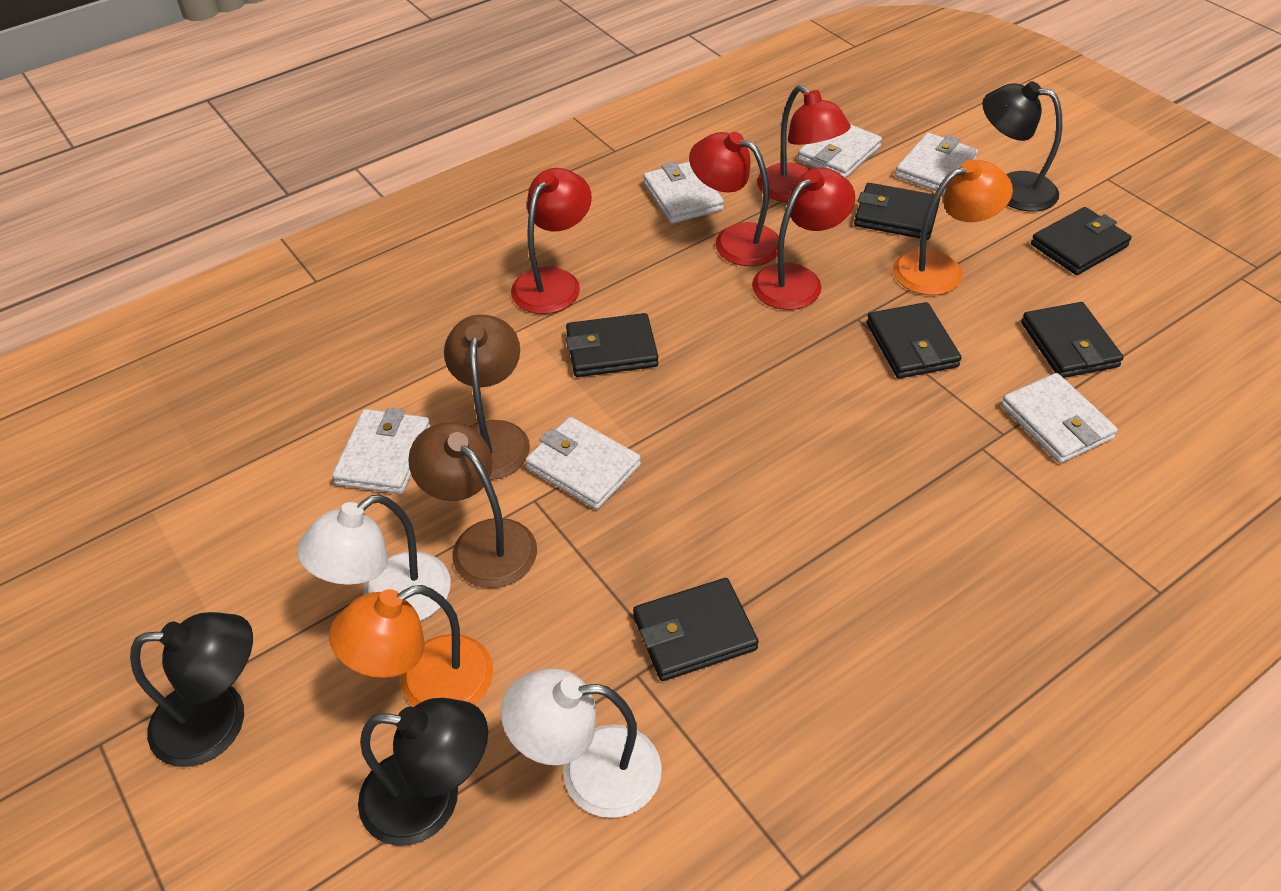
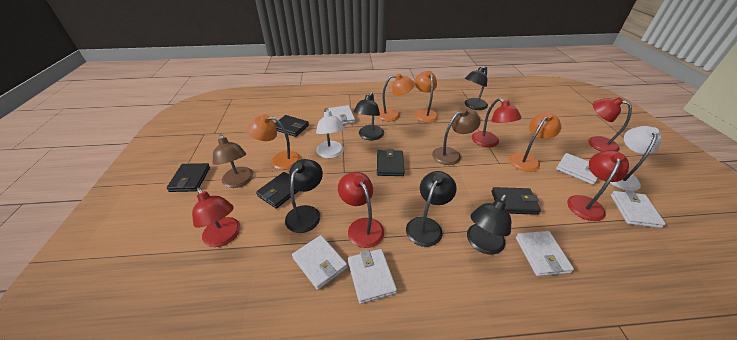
black lamp: 3 -> 5
black wallet: 6 -> 5
orange lamp: 2 -> 4
red lamp: 4 -> 5

